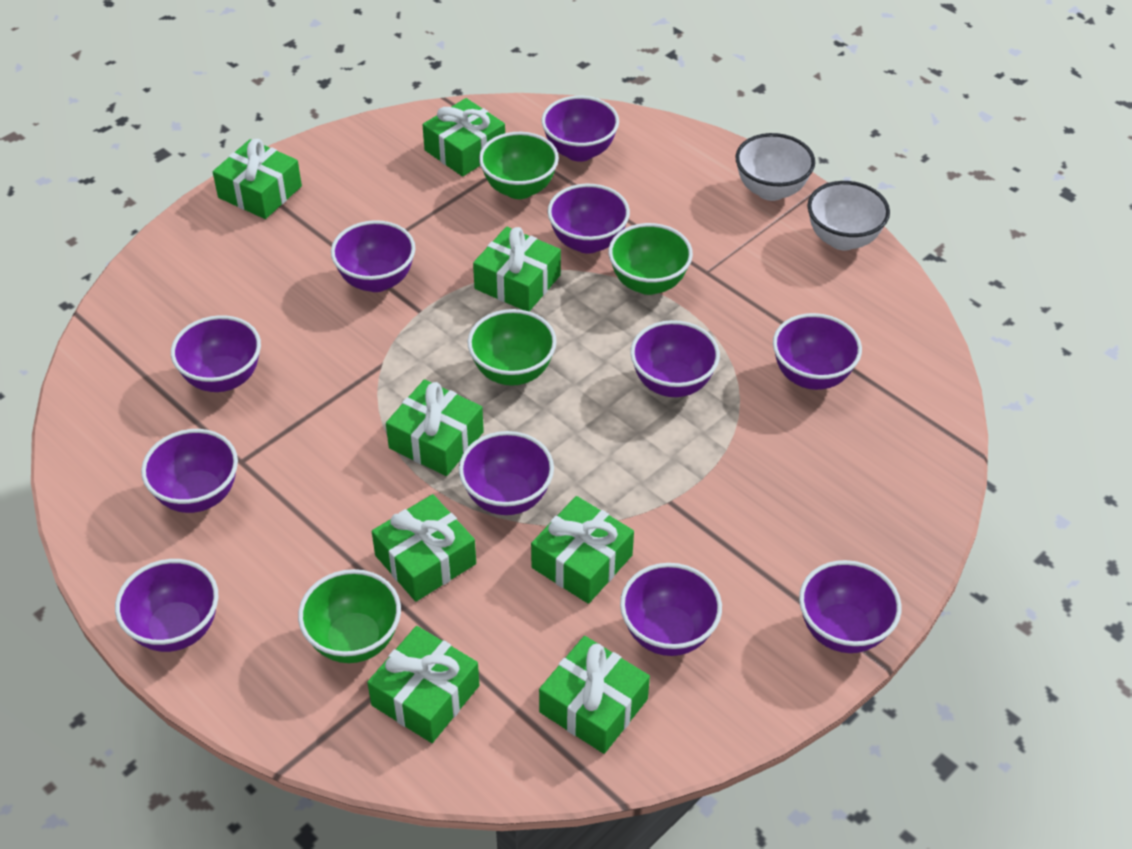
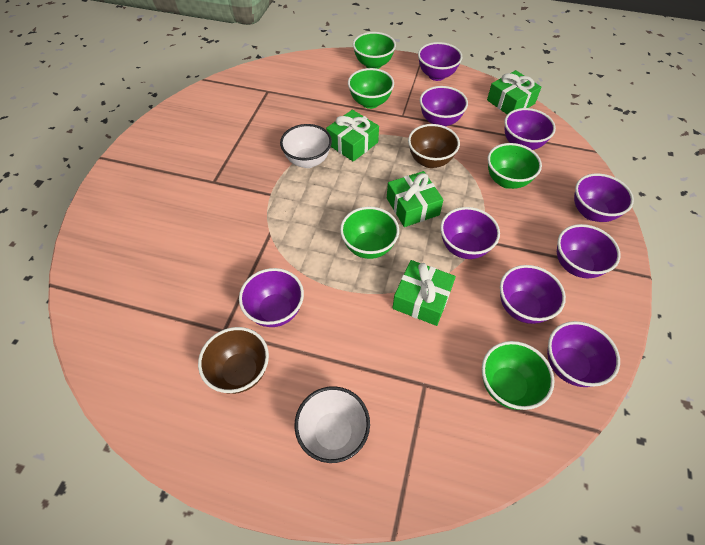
brown bowl: 0 -> 2
green bowl: 4 -> 5
green gift: 8 -> 4
purple bowl: 11 -> 9

